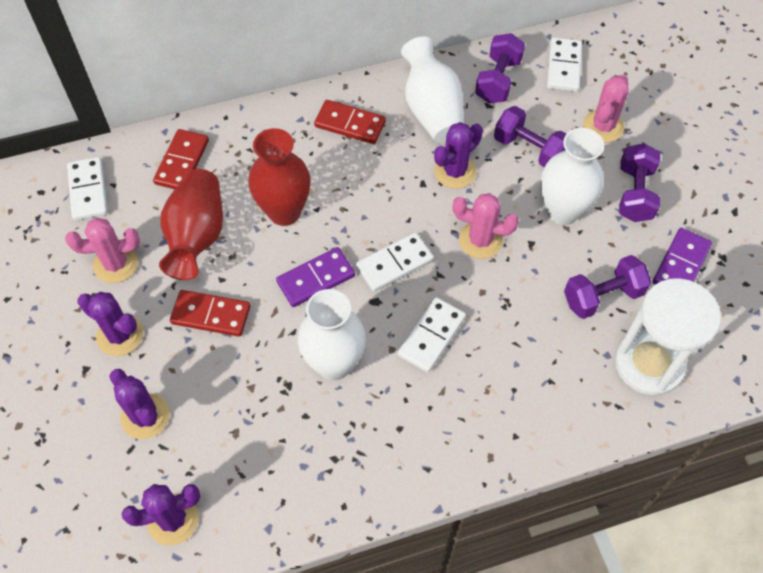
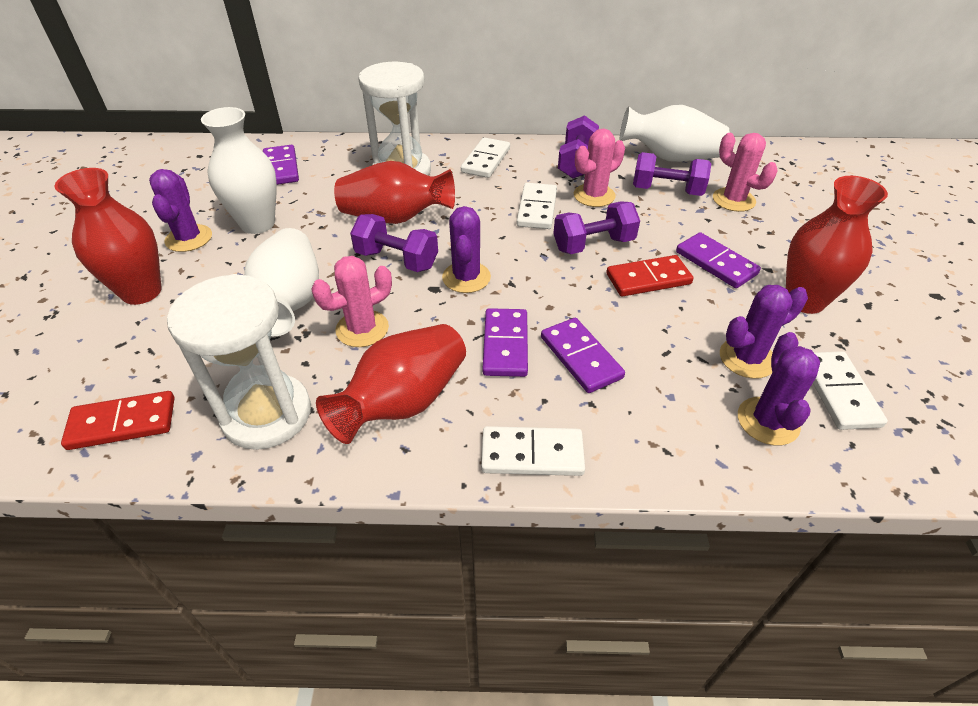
purple domino: 2 -> 4
red domino: 3 -> 2
red vase: 2 -> 4
white hourglass: 1 -> 2

